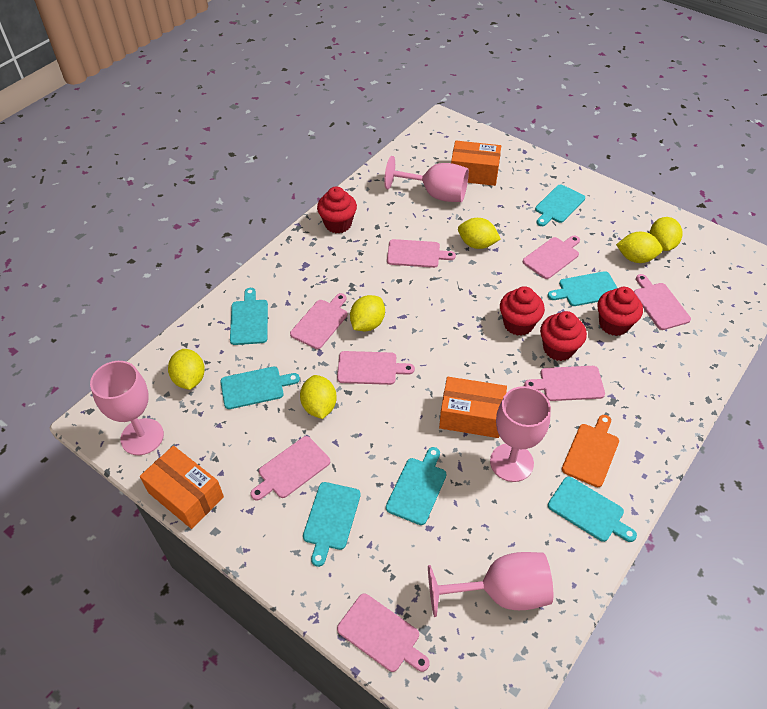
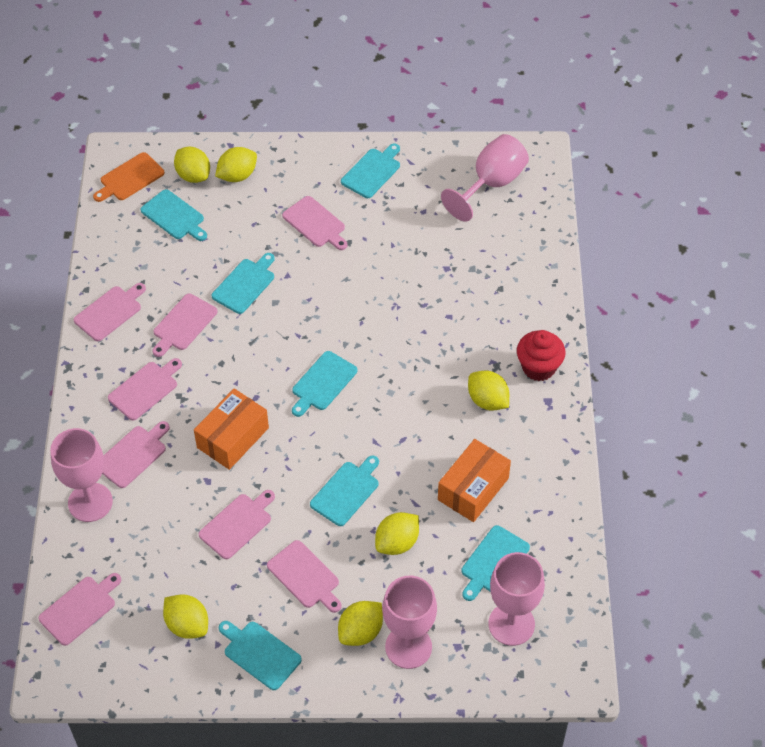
orange box: 3 -> 2
red cupcake: 4 -> 1

